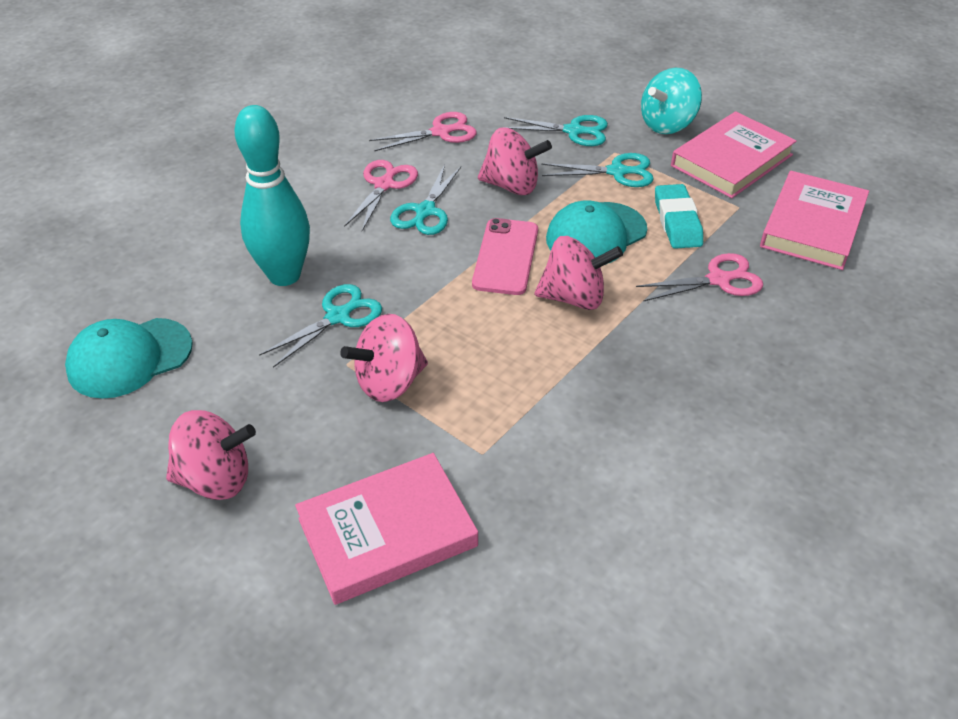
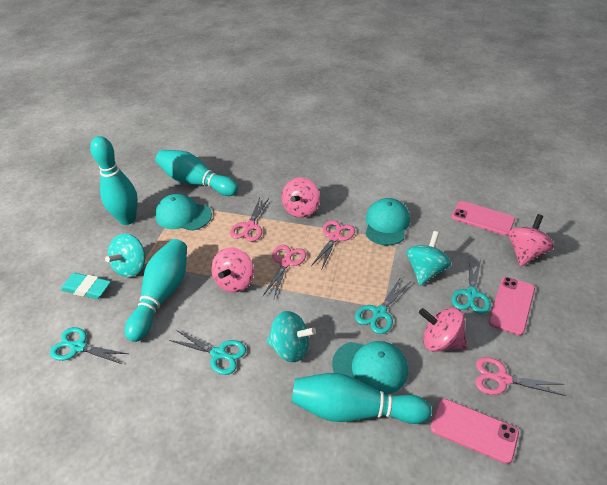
pink book: 3 -> 0
pink phone: 1 -> 3
pink scissors: 3 -> 4
turquoise bowling pin: 1 -> 4
turquoise cap: 2 -> 3
turquoise spinning top: 1 -> 3

